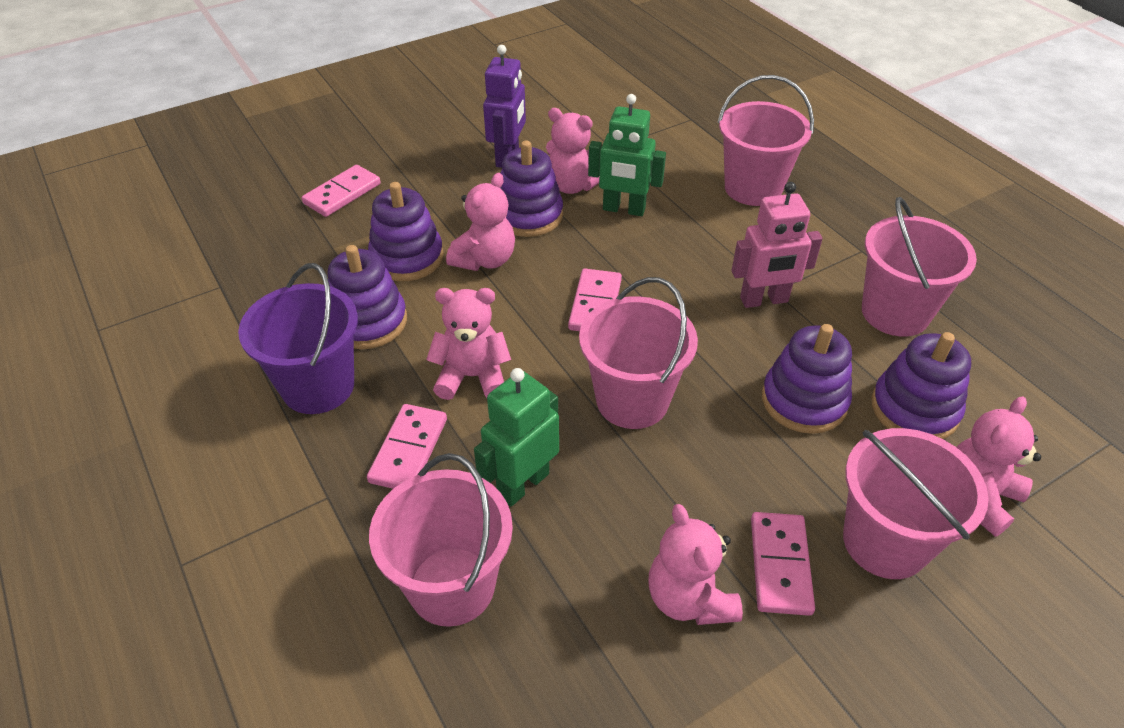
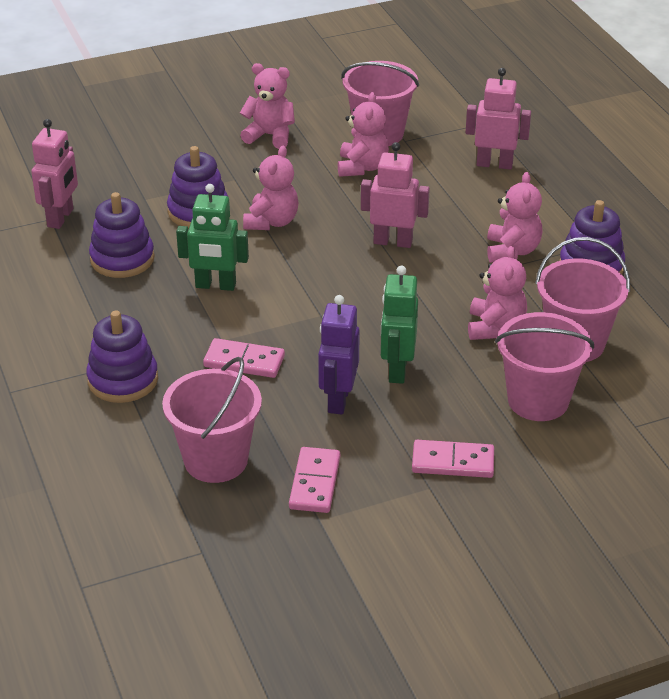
pink bucket: 5 -> 4
pink domino: 4 -> 3
pink robot: 1 -> 3
purple bucket: 1 -> 0
purple stacking toy: 5 -> 4

